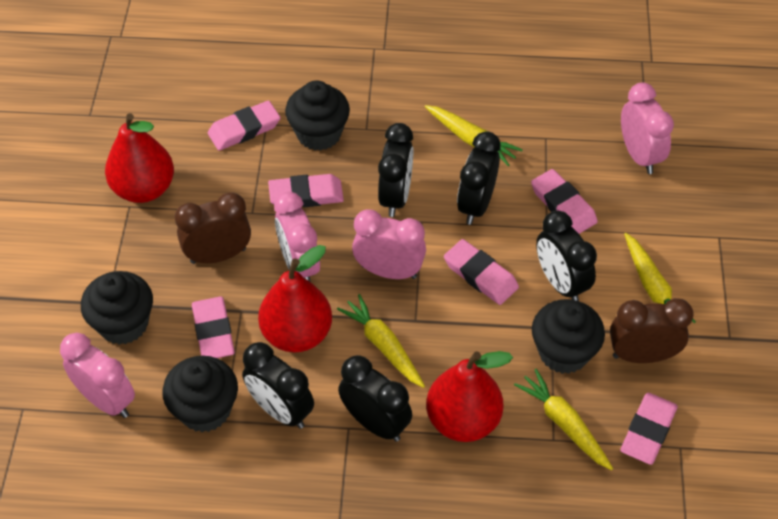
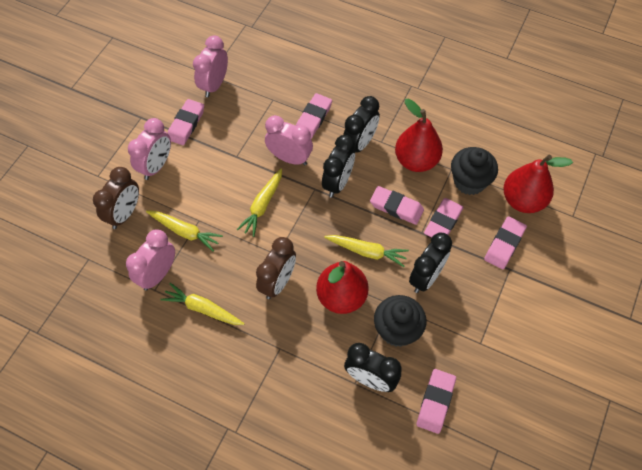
black clock: 5 -> 4
black cupcake: 4 -> 2

